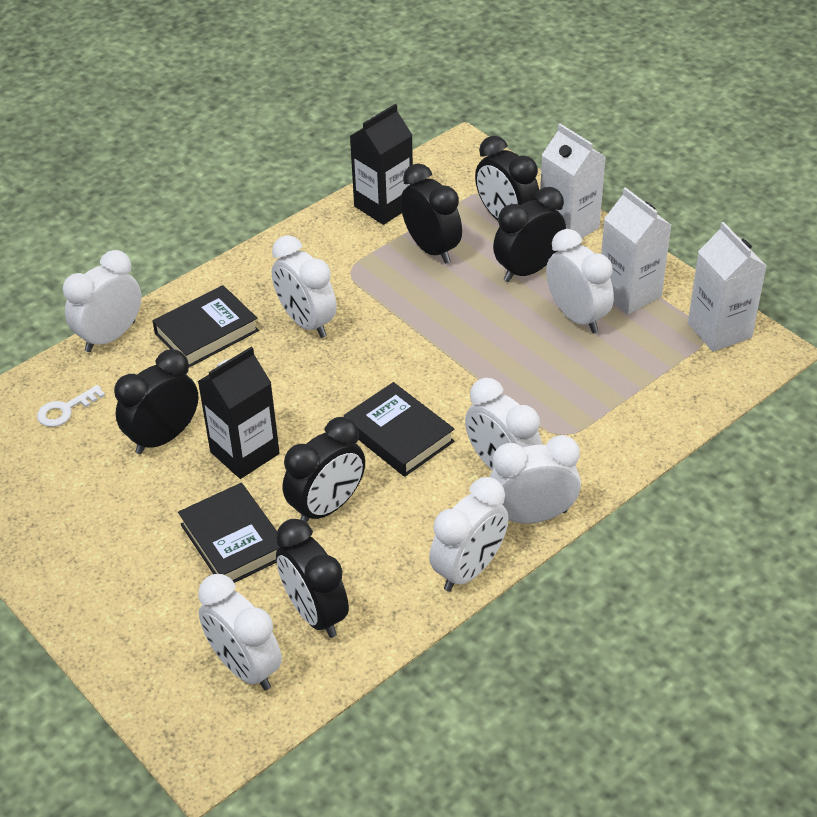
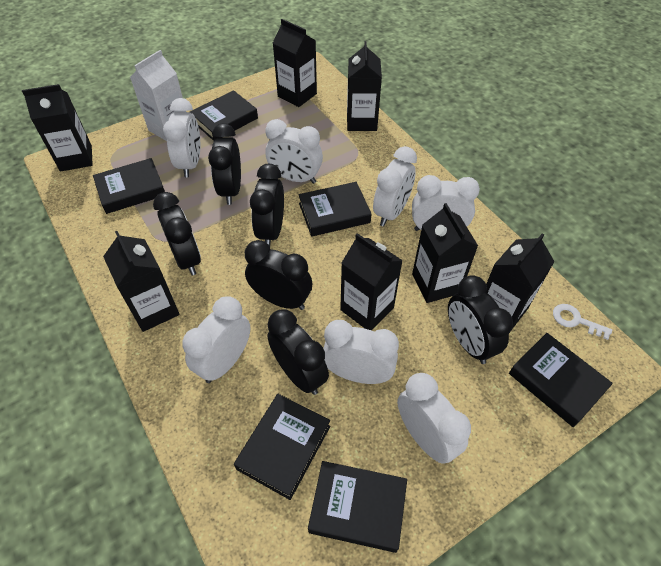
black book: 3 -> 6
black carton: 2 -> 7
white carton: 3 -> 1

